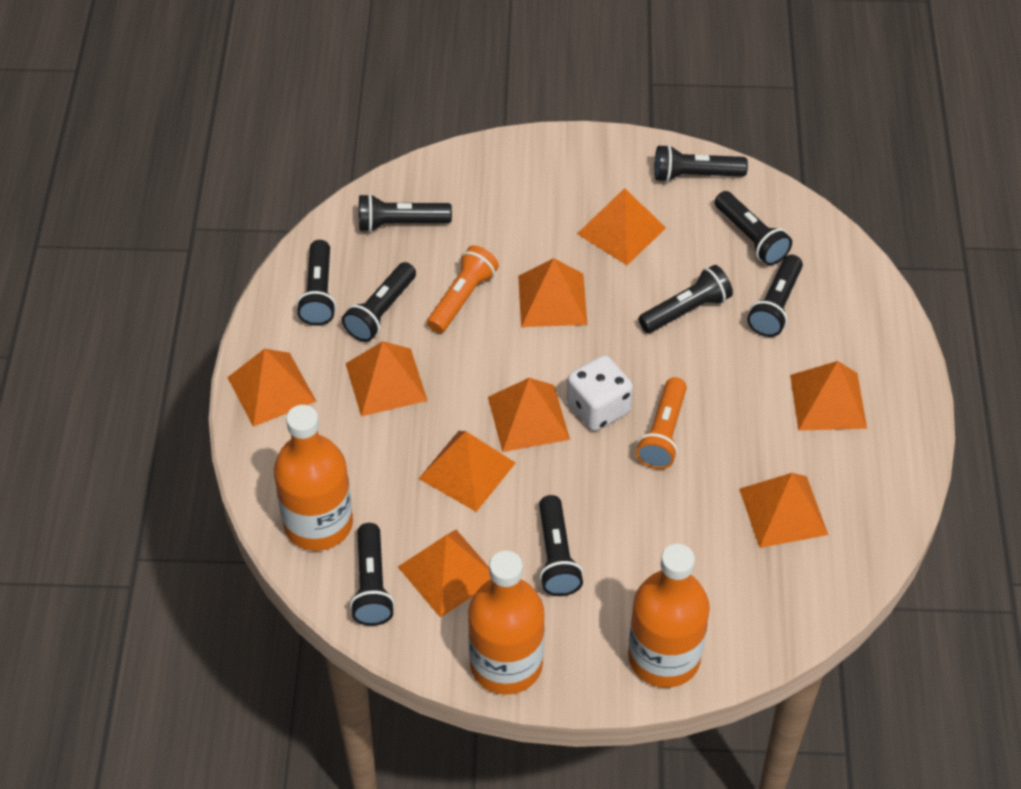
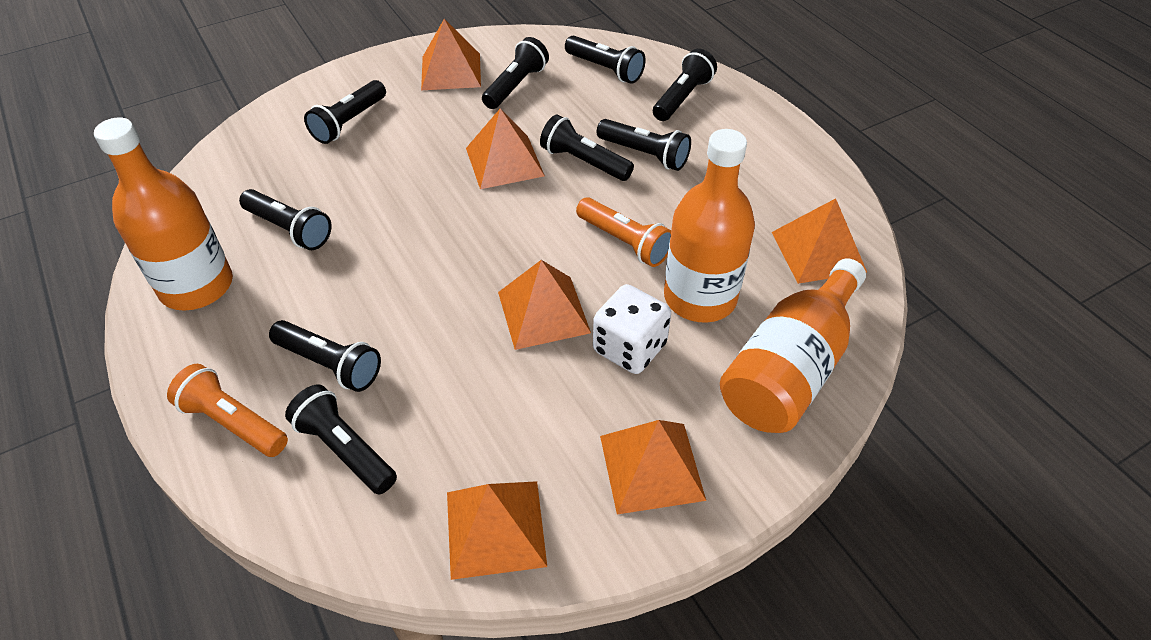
orange pyramid: 9 -> 6

